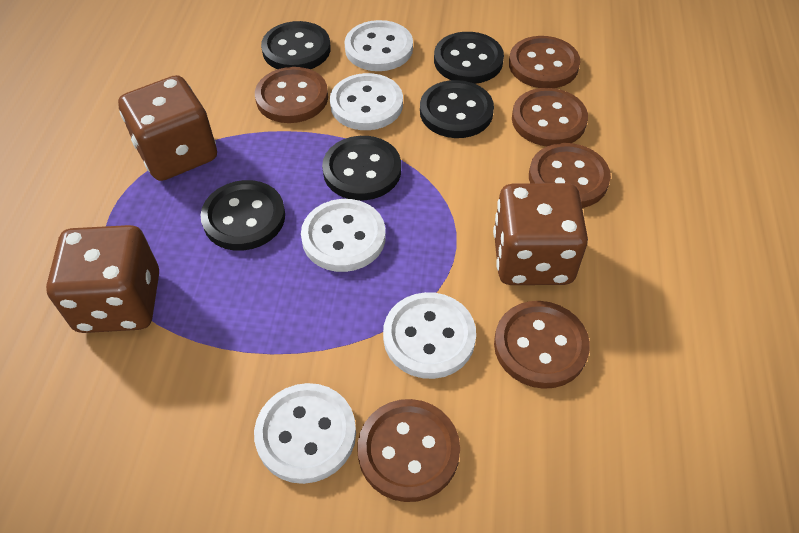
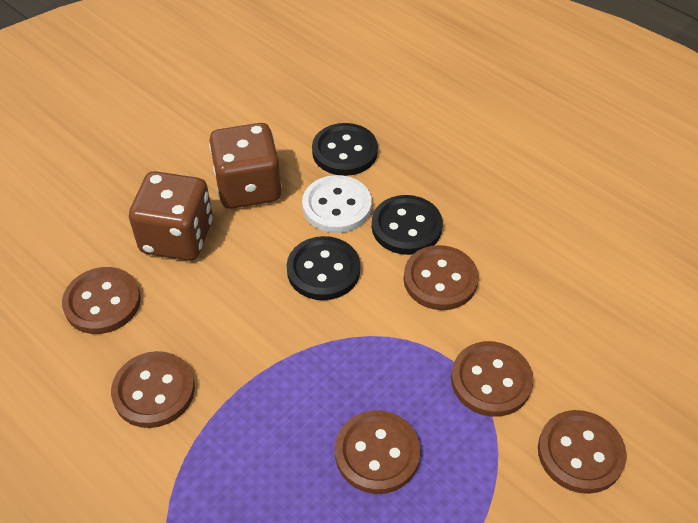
black button: 5 -> 3
brown dice: 3 -> 2
white button: 5 -> 1

